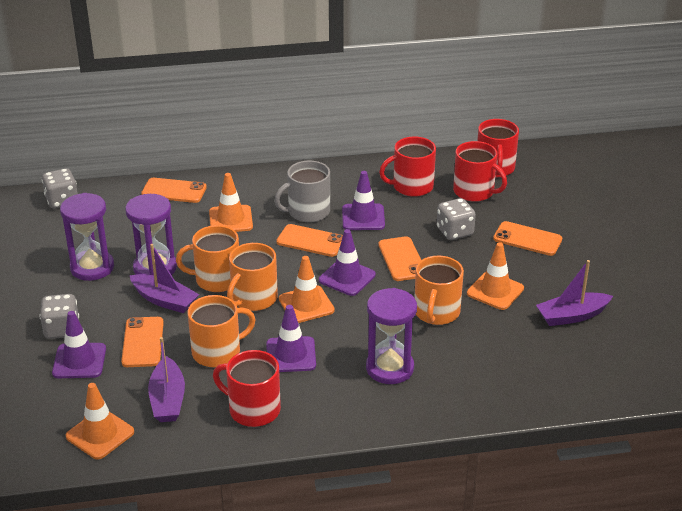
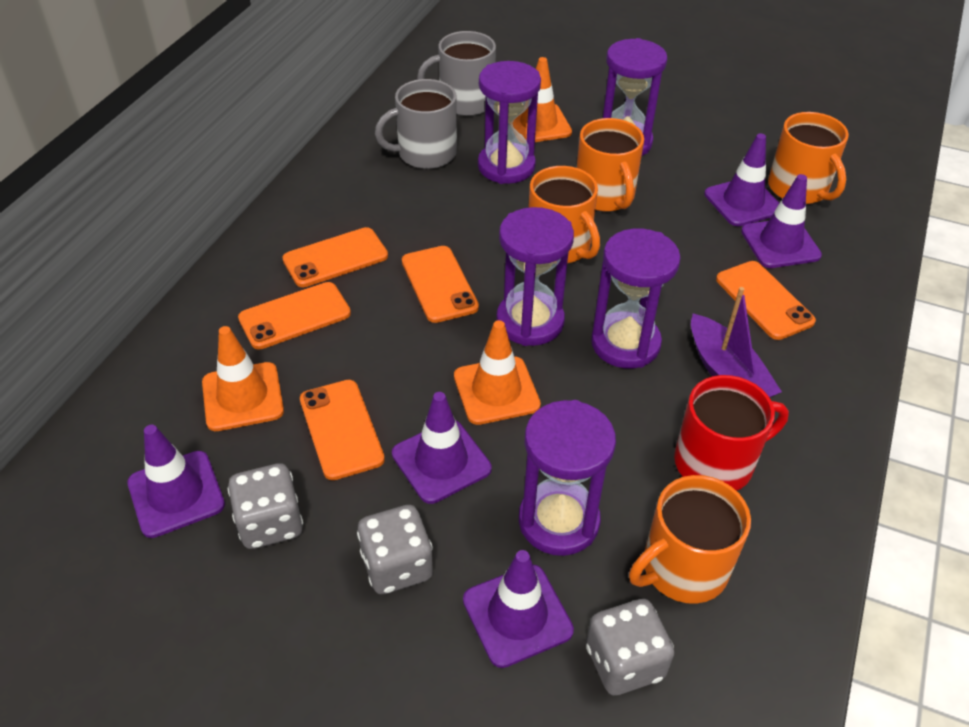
grey mug: 1 -> 2
orange traffic cone: 4 -> 3
purple boat: 3 -> 1
purple hourglass: 3 -> 5
purple traffic cone: 4 -> 5
red mug: 4 -> 1

